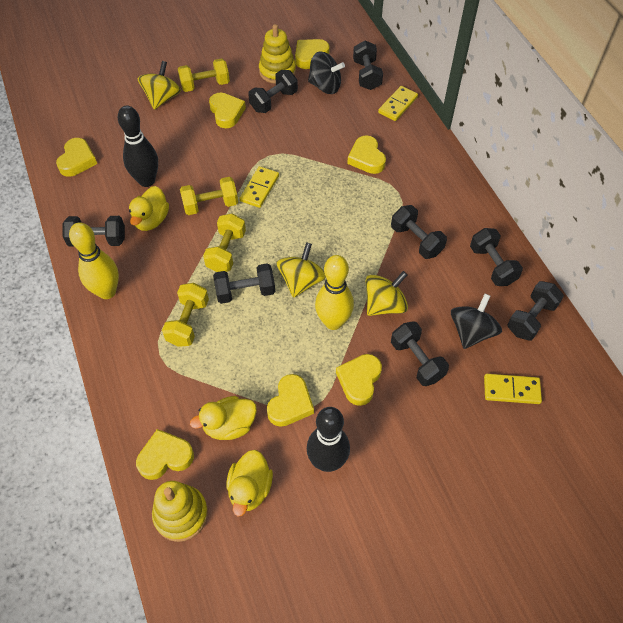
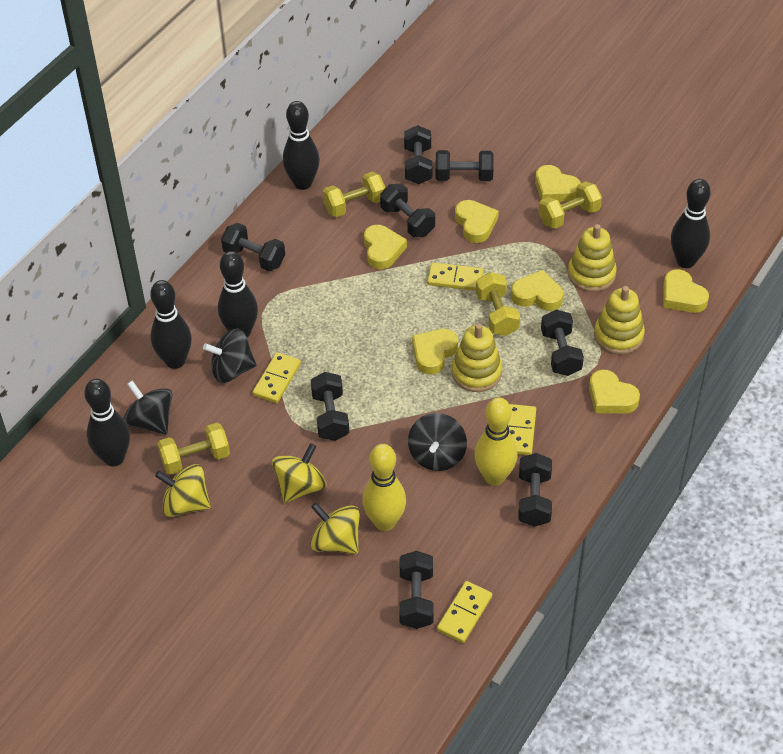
black bowling pin: 2 -> 5
black spinning top: 2 -> 3
yellow domino: 3 -> 4
yellow duck: 3 -> 0
yellow stacking toy: 2 -> 3

